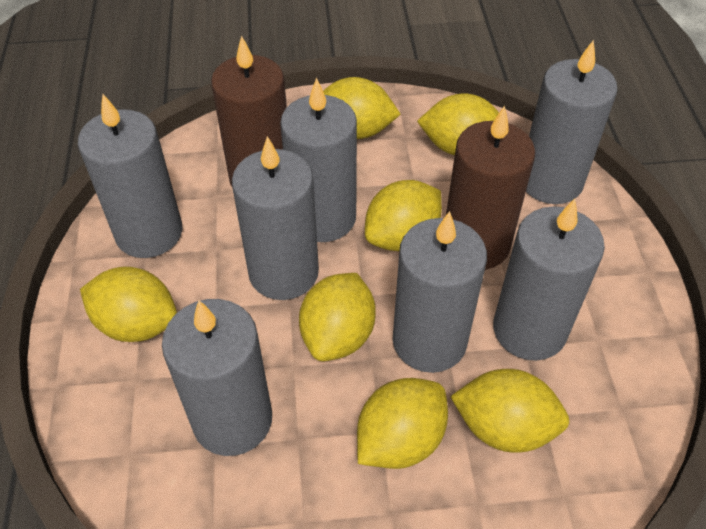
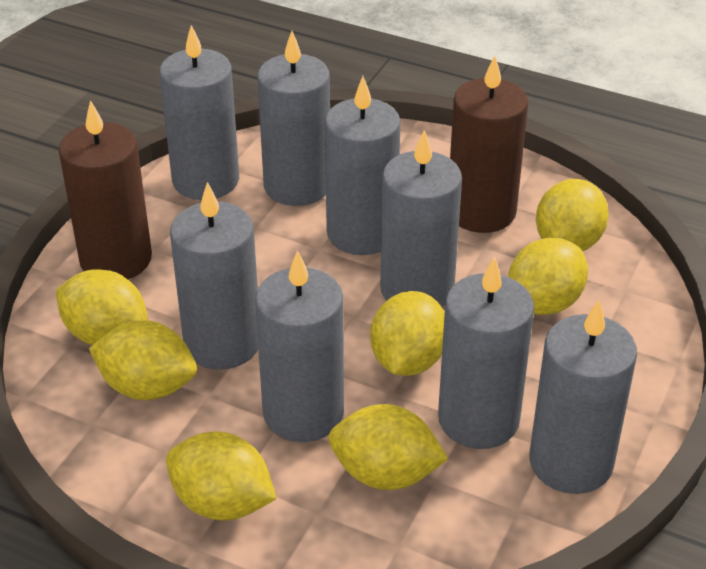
grey candle: 7 -> 8

